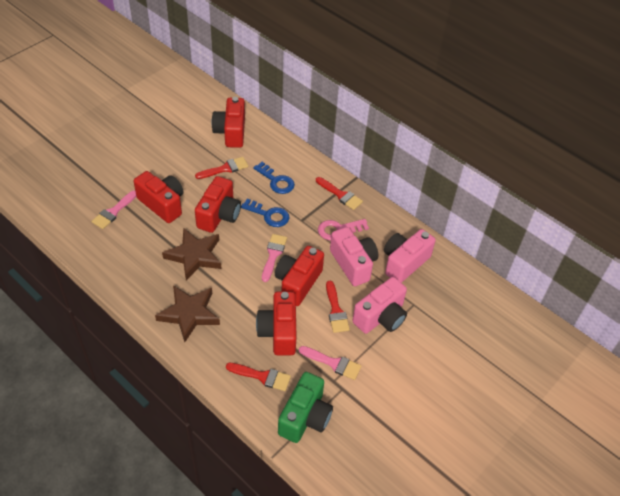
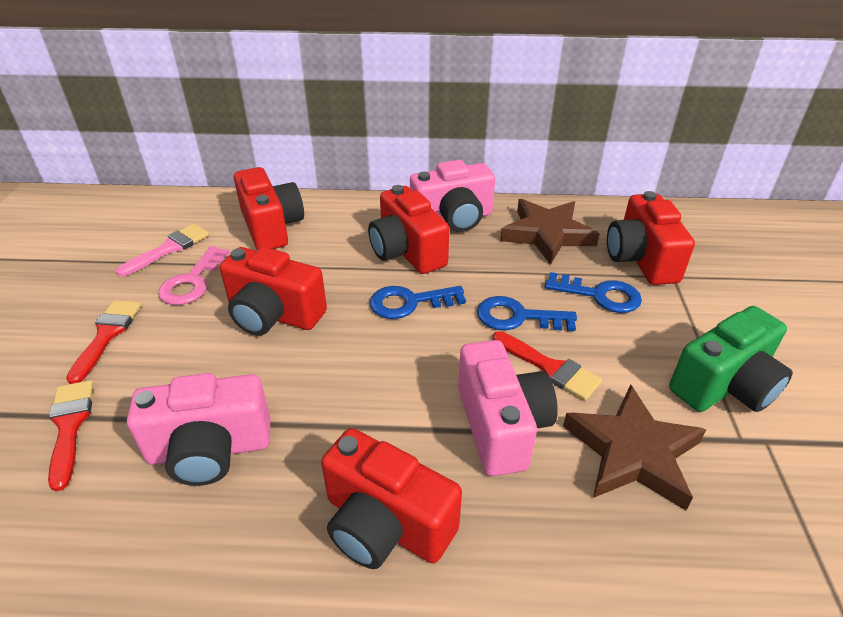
blue key: 2 -> 3
pink brush: 3 -> 1
red brush: 4 -> 3

